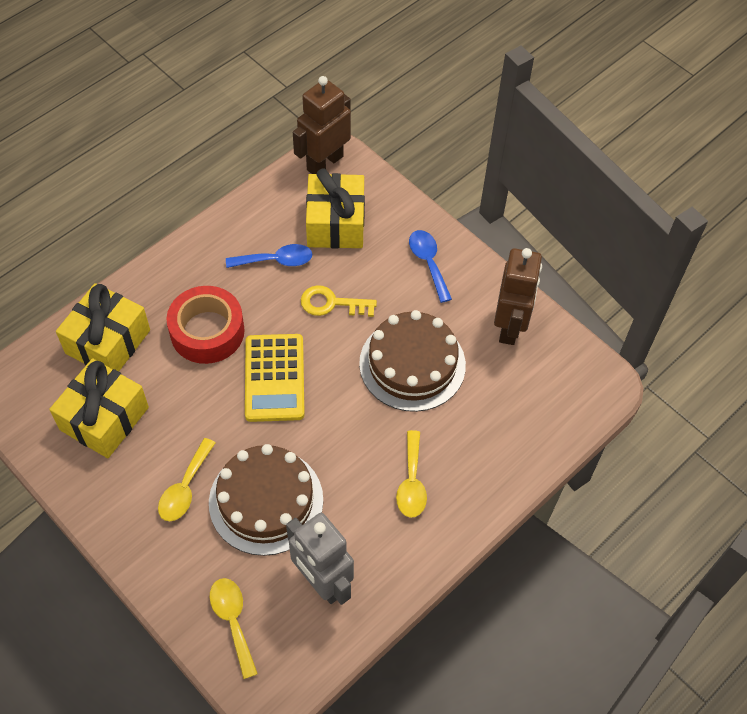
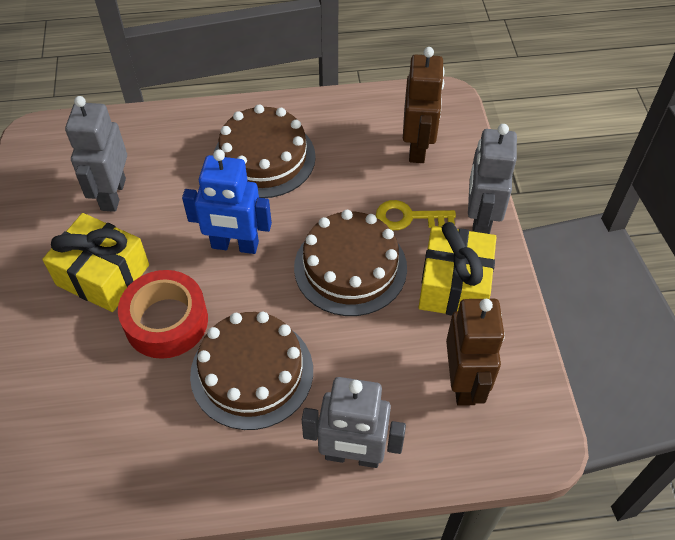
blue robot: 0 -> 1
blue spoon: 2 -> 0
brown cake: 2 -> 3
grey robot: 1 -> 3
yellow calculator: 1 -> 0
yellow gift: 3 -> 2
yellow spoon: 3 -> 0

